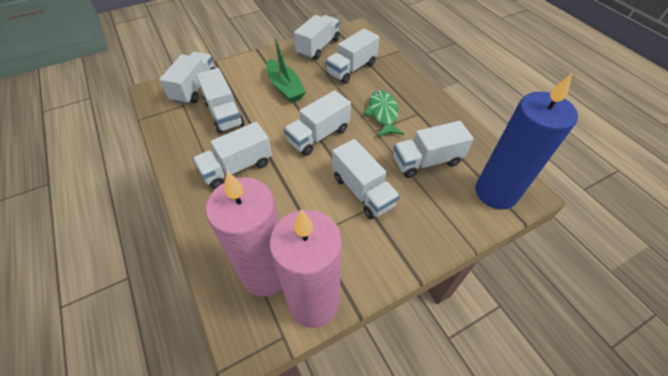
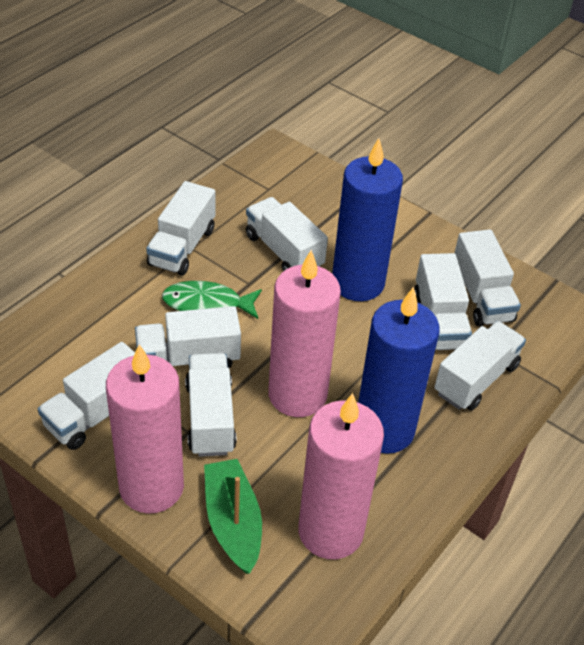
blue candle: 1 -> 2
pink candle: 2 -> 3

